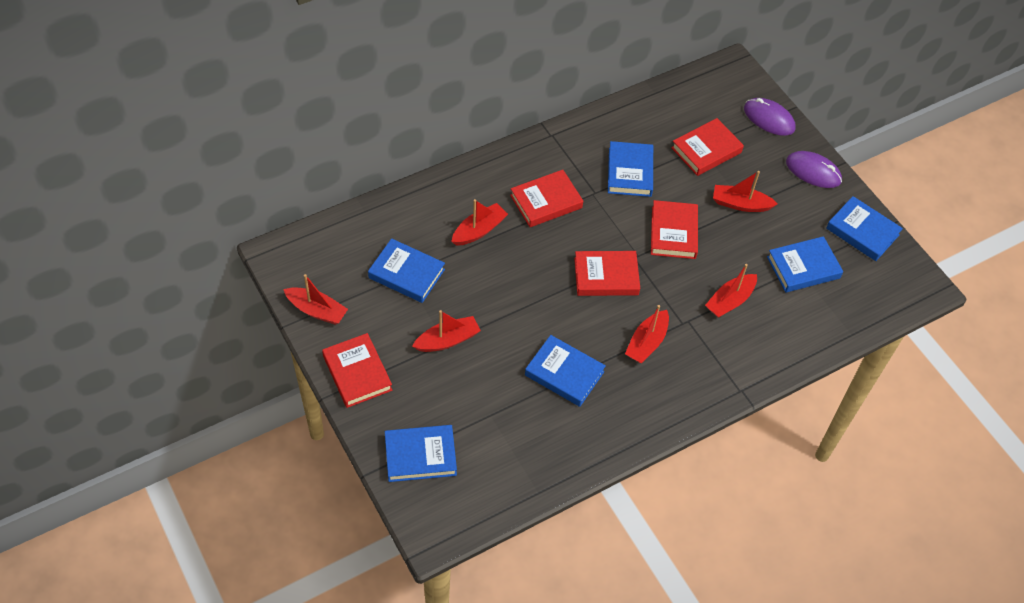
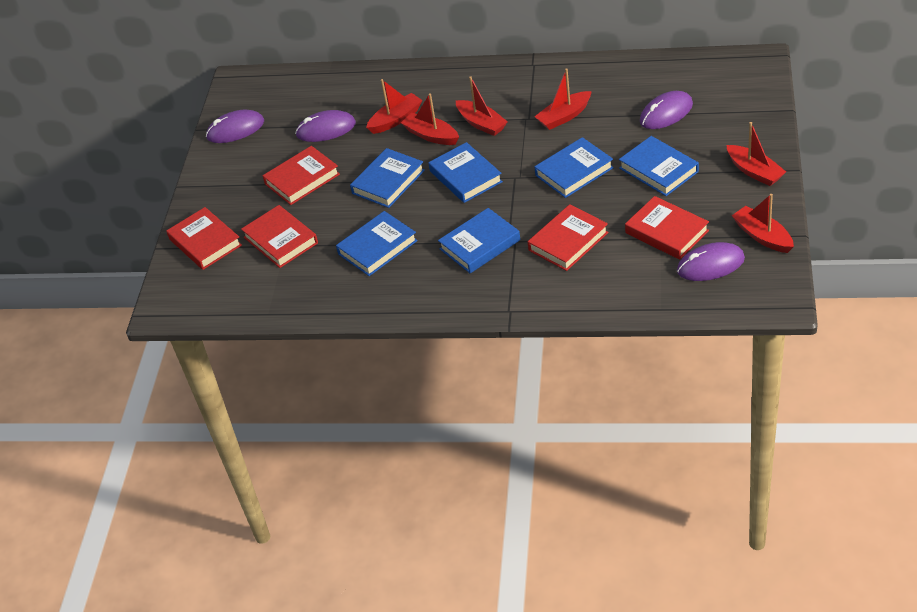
purple mouse: 2 -> 4

